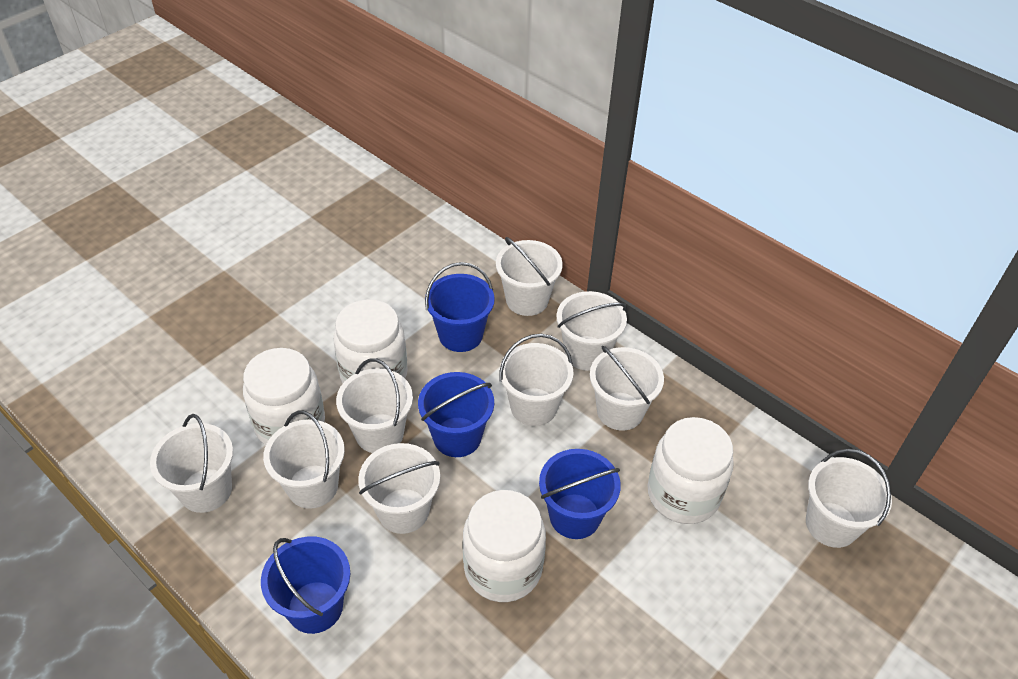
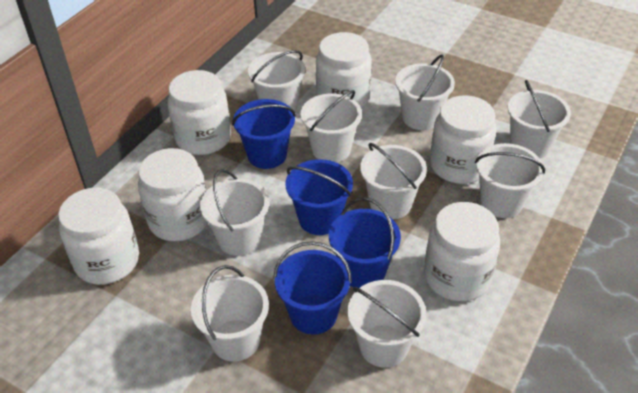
white jar: 4 -> 6

